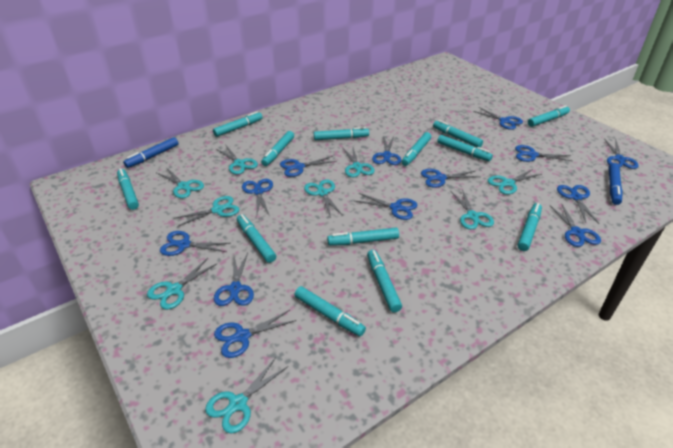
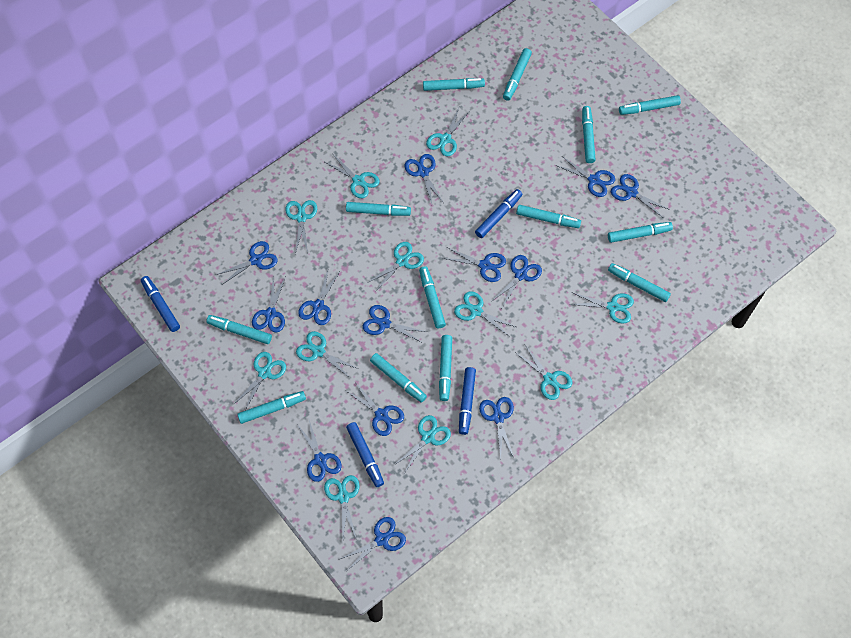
blue marker: 2 -> 4
turquoise scissors: 9 -> 11

